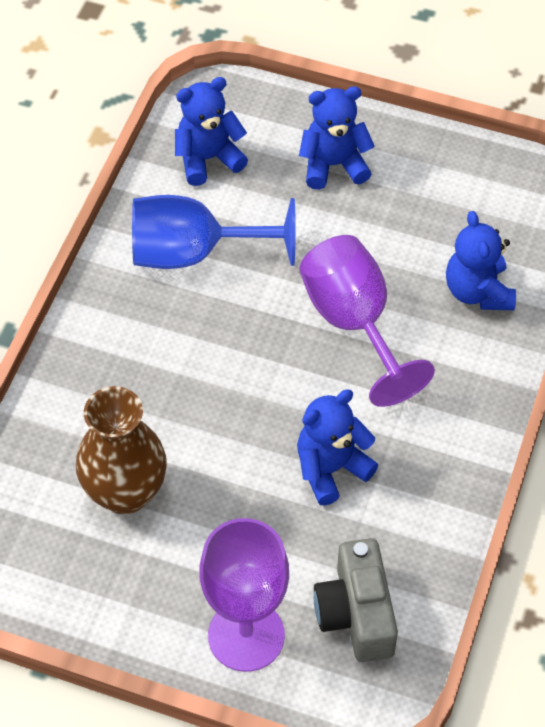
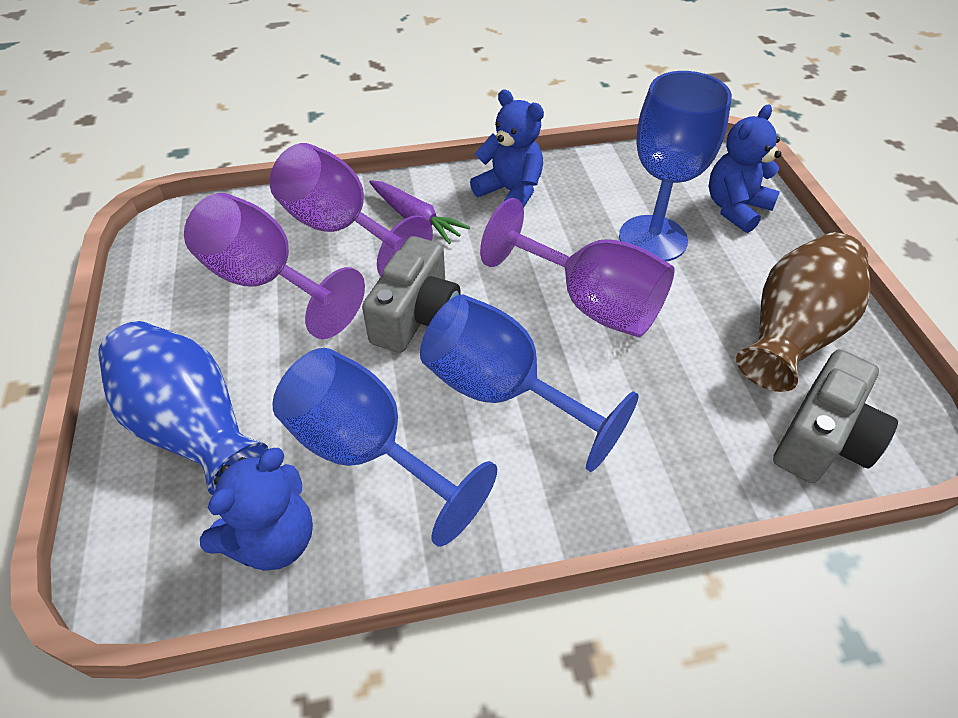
blue goblet: 1 -> 3
blue teddy bear: 4 -> 3
blue vase: 0 -> 1
grey camera: 1 -> 2
purple carrot: 0 -> 1
purple goblet: 2 -> 3

